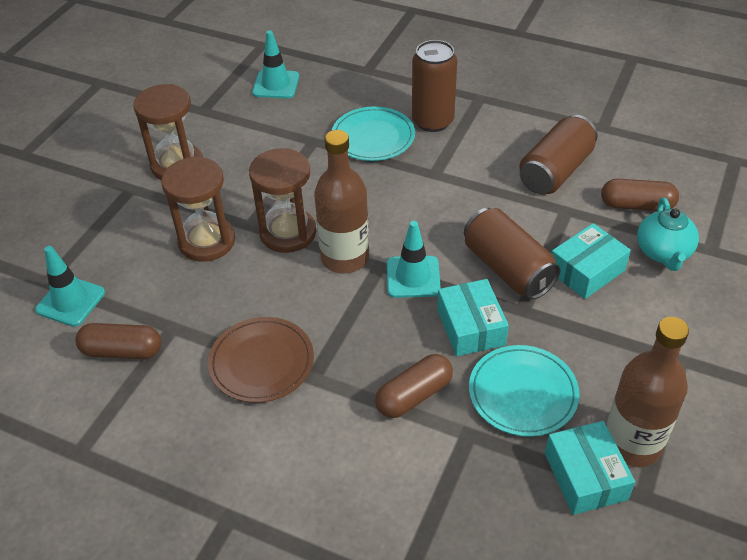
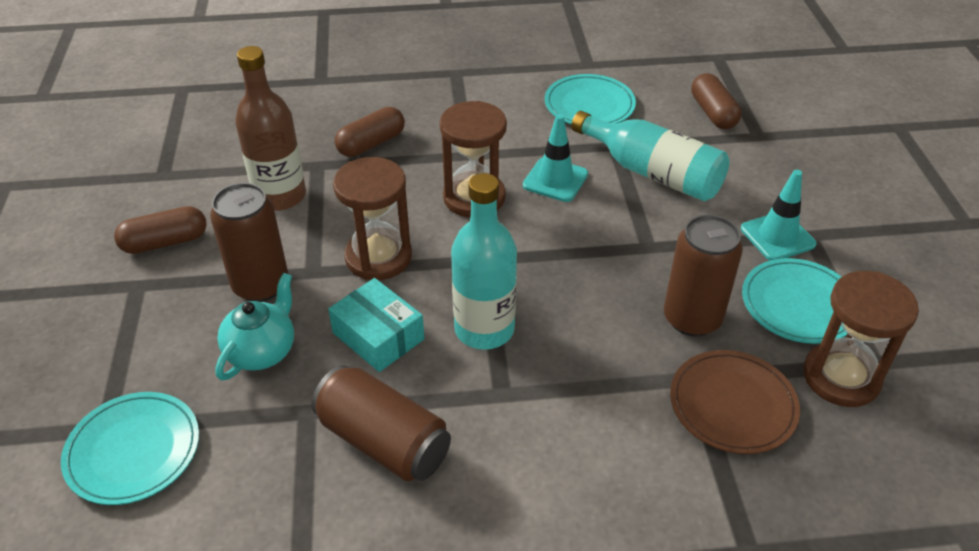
brown bottle: 2 -> 1
turquoise bottle: 0 -> 2
turquoise box: 3 -> 1
turquoise plate: 2 -> 3
turquoise traffic cone: 3 -> 2

